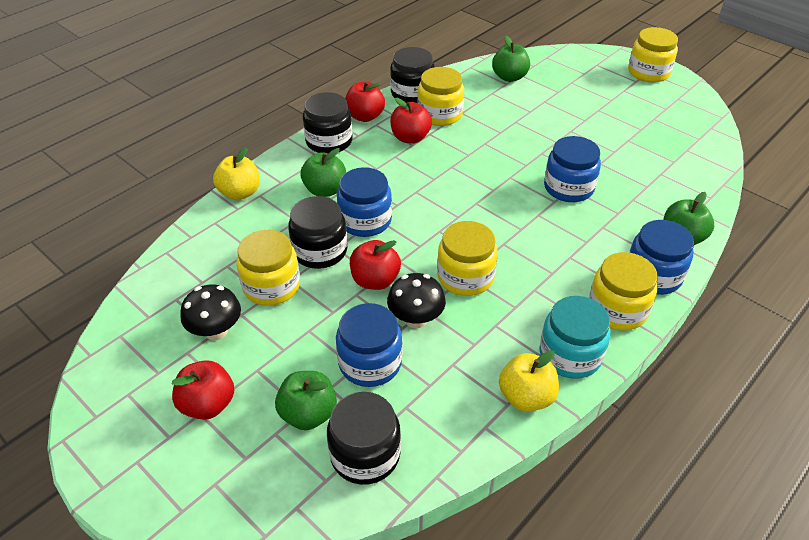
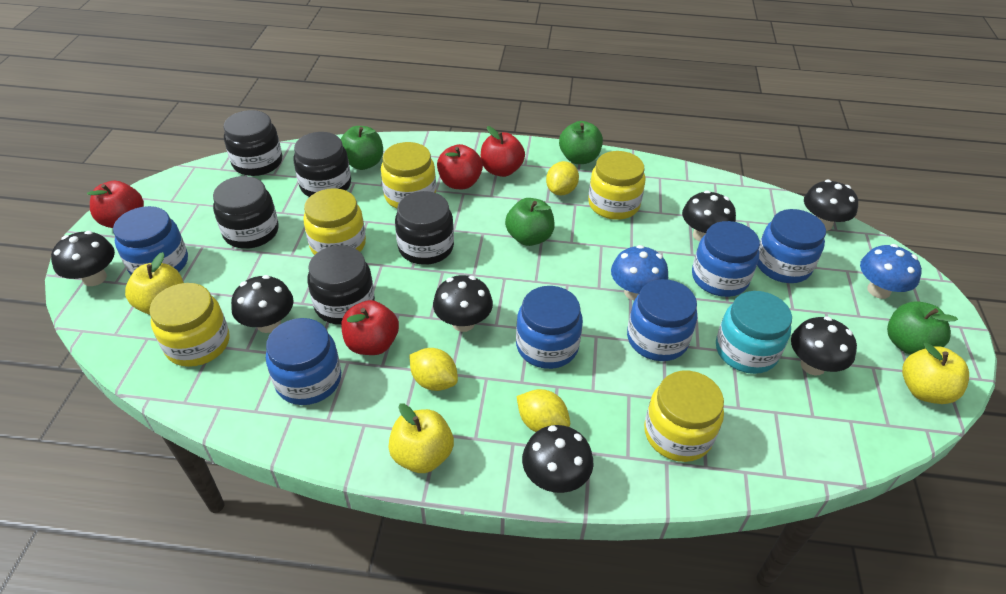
black jar: 4 -> 5
black mushroom: 2 -> 7
blue jar: 4 -> 6
blue mushroom: 0 -> 2
yellow apple: 2 -> 3
yellow lemon: 0 -> 3

